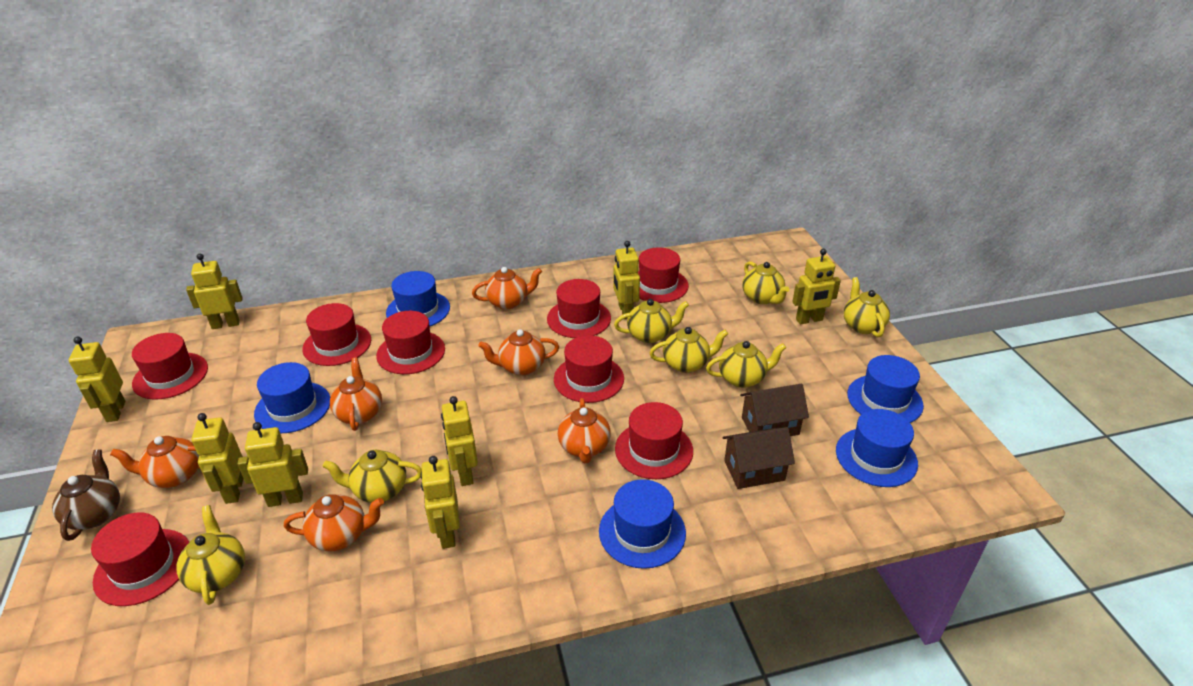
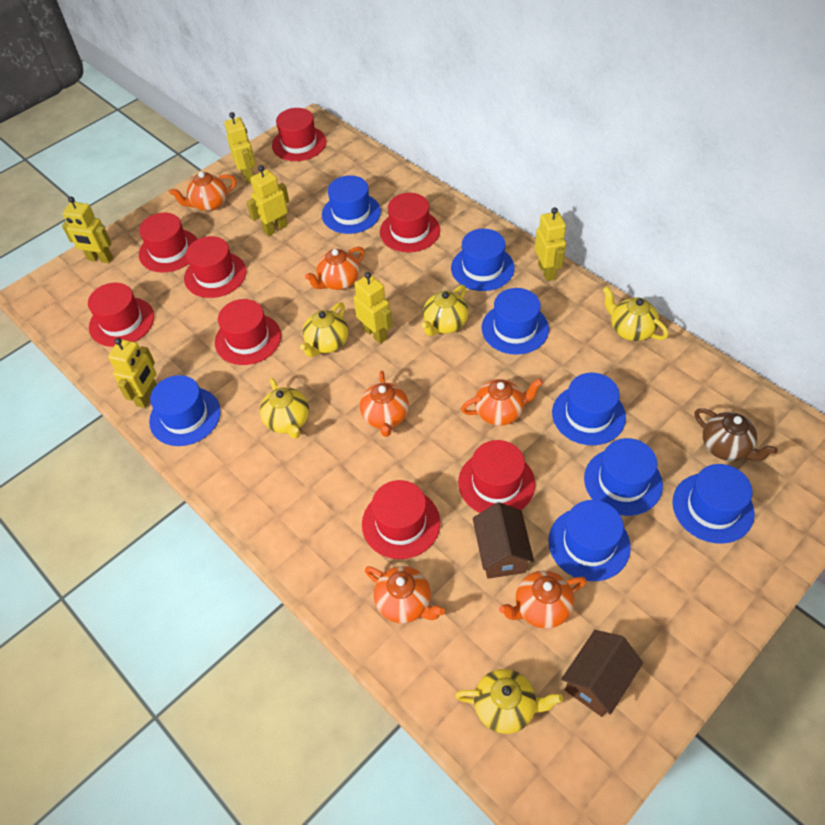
blue hat: 5 -> 8
yellow robot: 8 -> 6
yellow teapot: 7 -> 5

